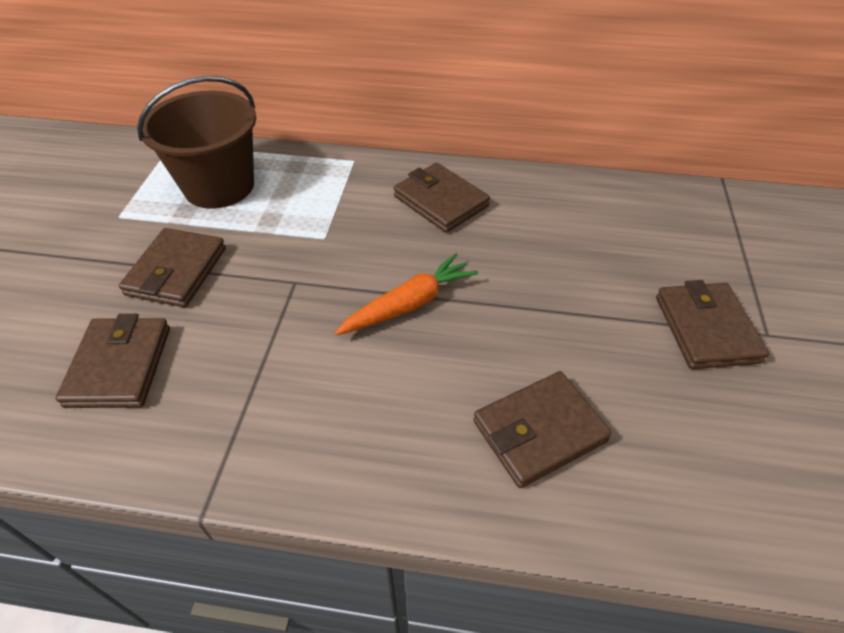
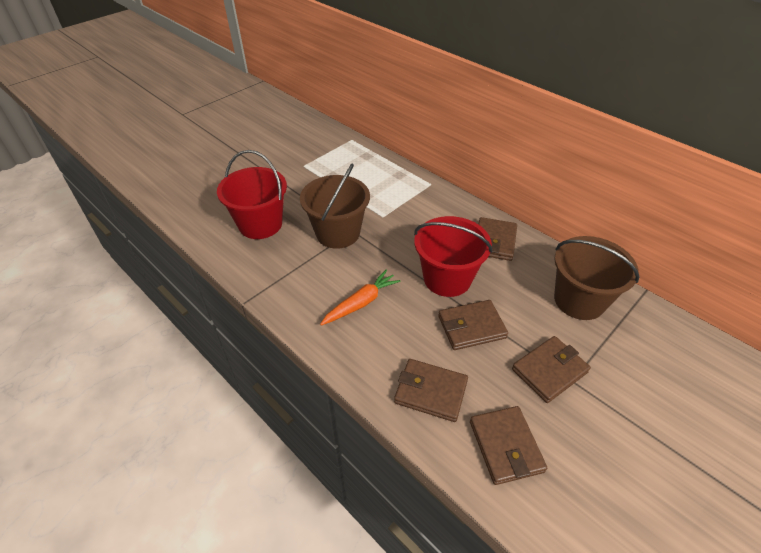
brown bucket: 1 -> 2
red bucket: 0 -> 2

